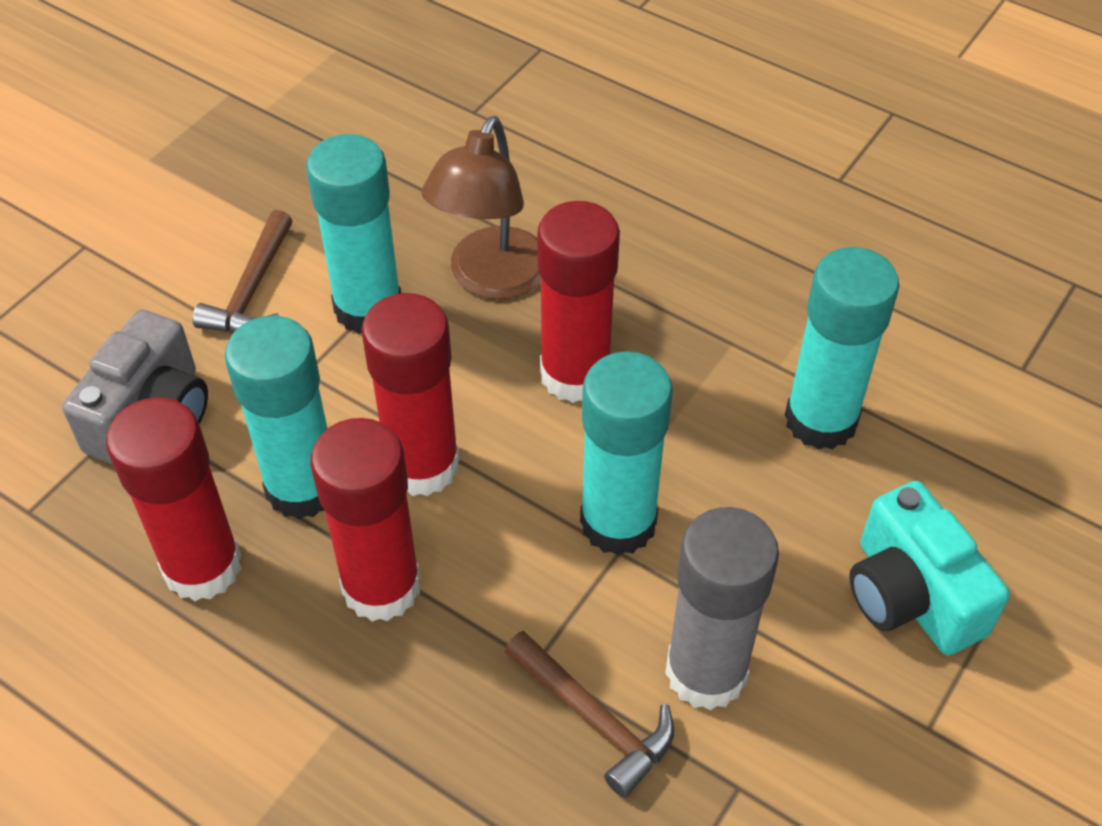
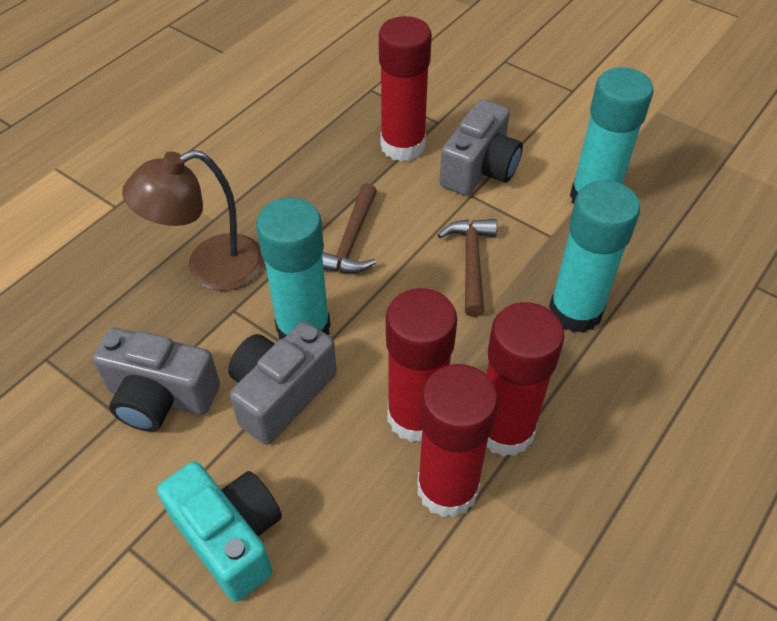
grey camera: 1 -> 3
grey glue stick: 1 -> 0
turquoise glue stick: 4 -> 3

